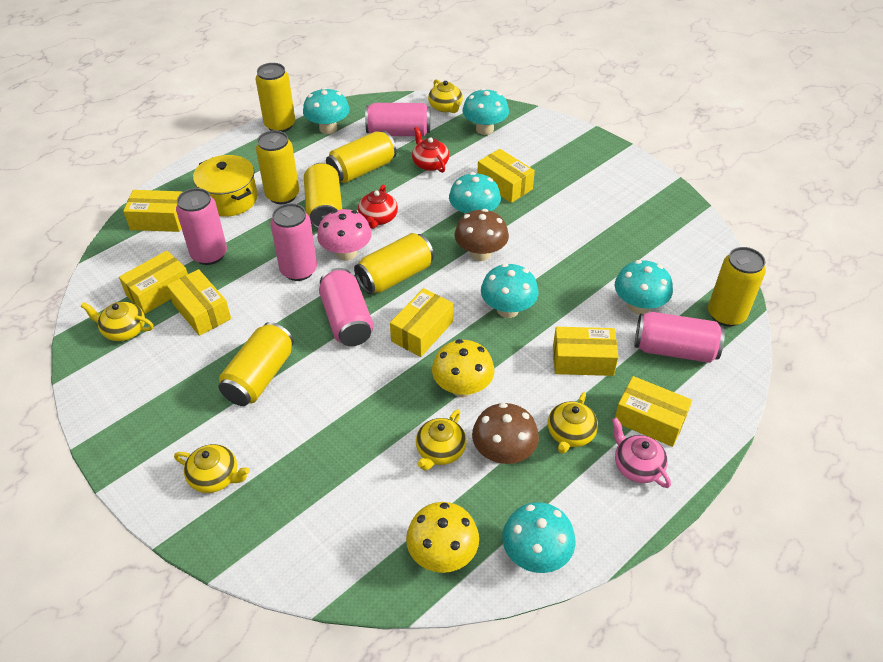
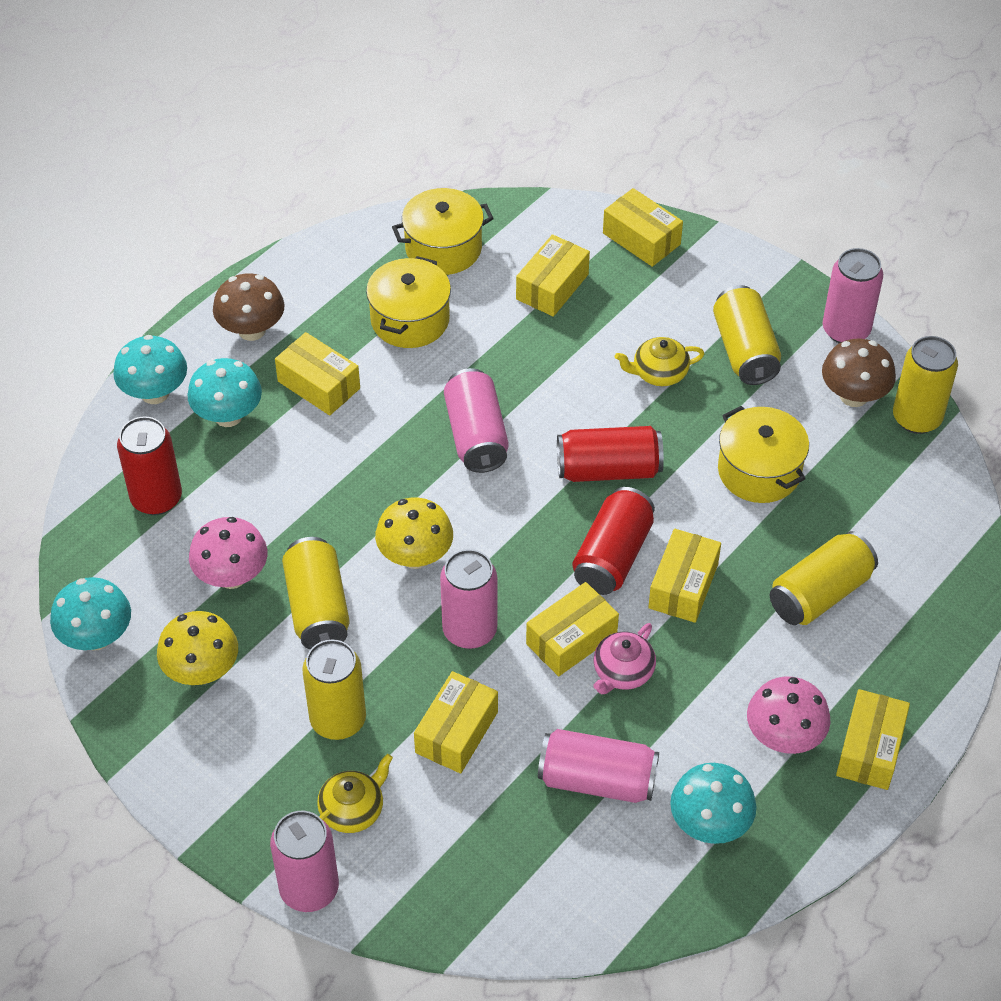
pink mushroom: 1 -> 2
red can: 0 -> 3
red teapot: 2 -> 0
turquoise mushroom: 6 -> 4
yellow can: 7 -> 5
yellow pot: 1 -> 3
yellow teapot: 5 -> 2

